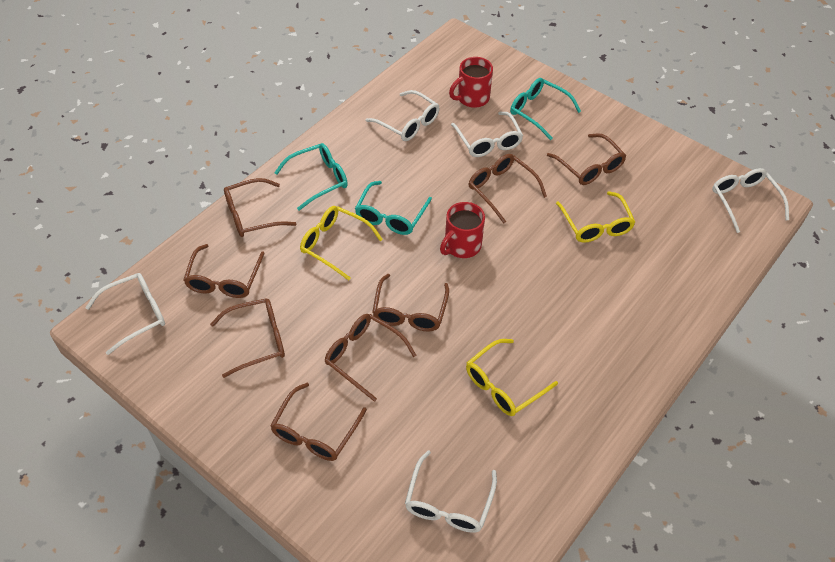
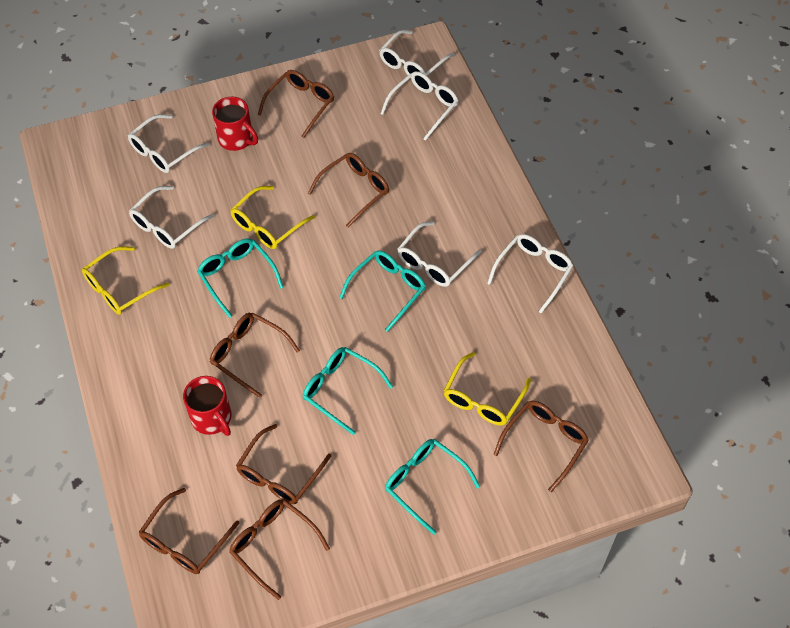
brown glasses: 8 -> 7
turquoise glasses: 3 -> 4
white glasses: 5 -> 6

